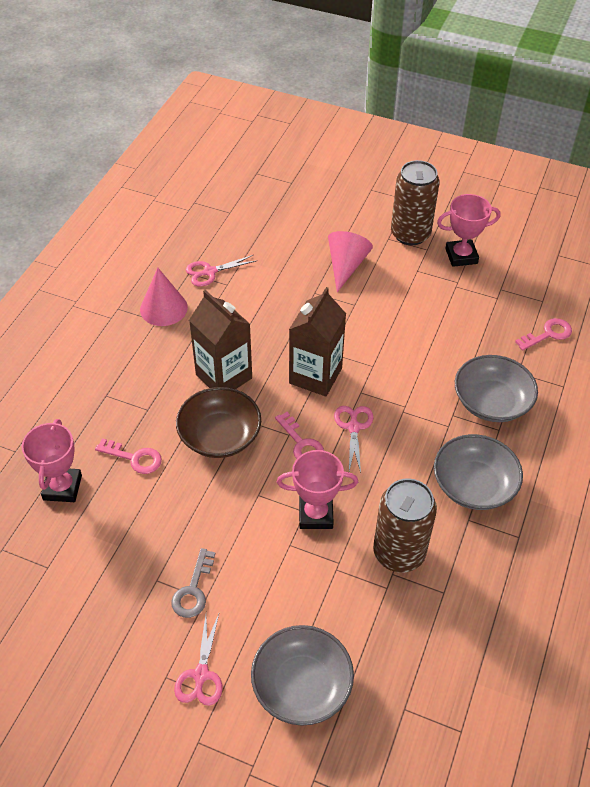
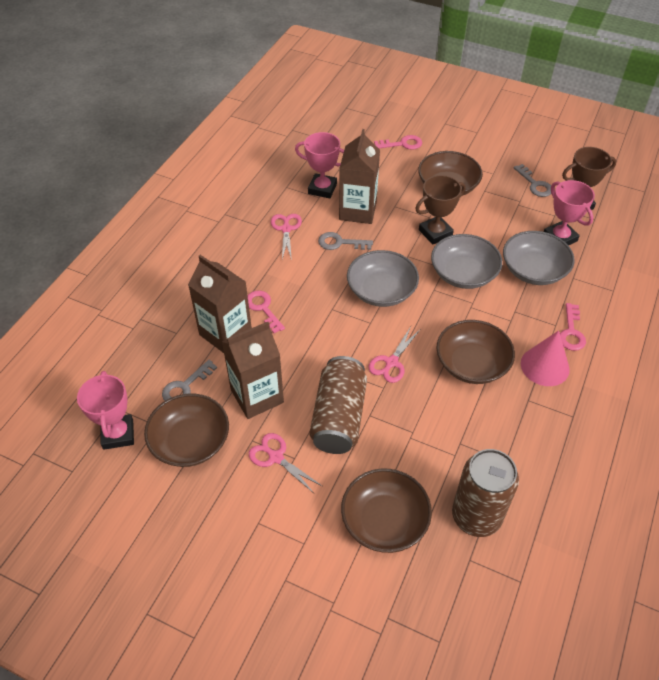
brown bowl: 1 -> 4
brown carton: 2 -> 3
brown trophy: 0 -> 2
grey key: 1 -> 3
pink cone: 2 -> 1

